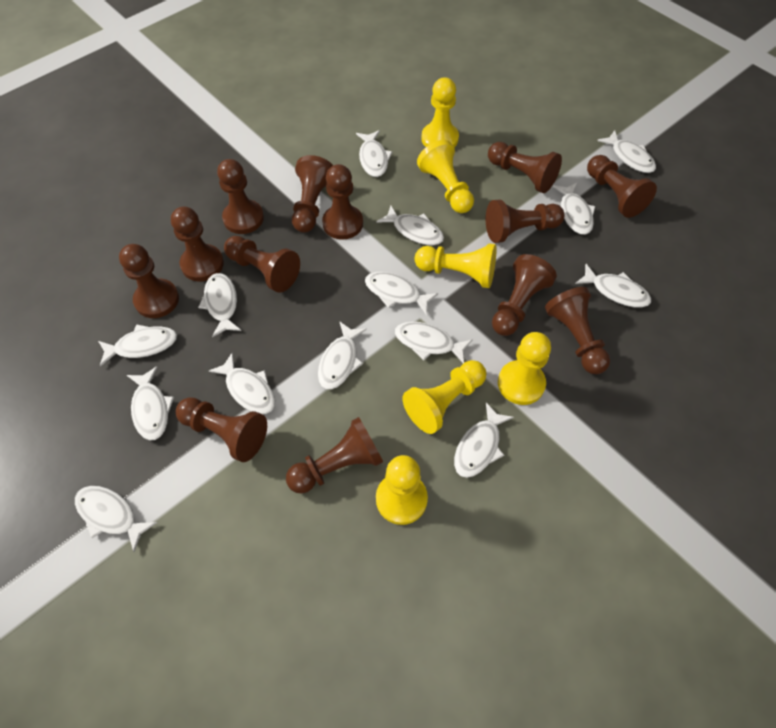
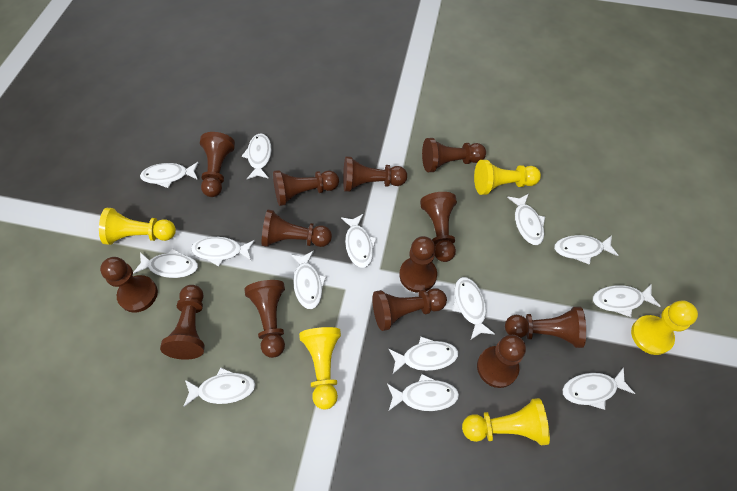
yellow pawn: 6 -> 5

